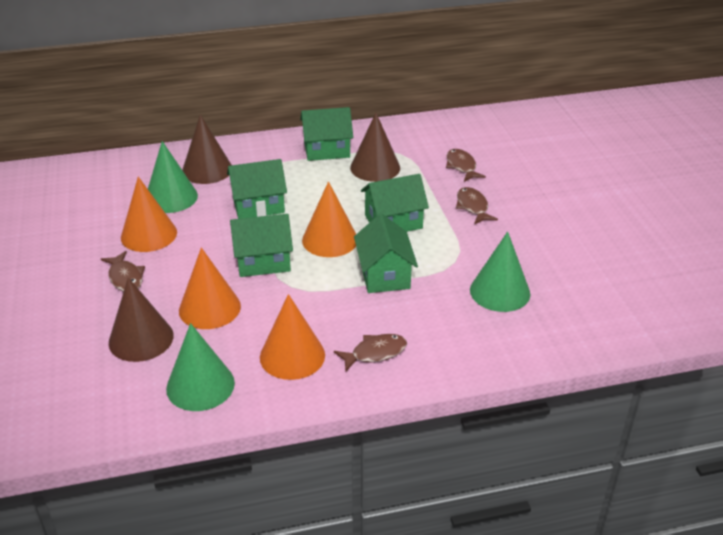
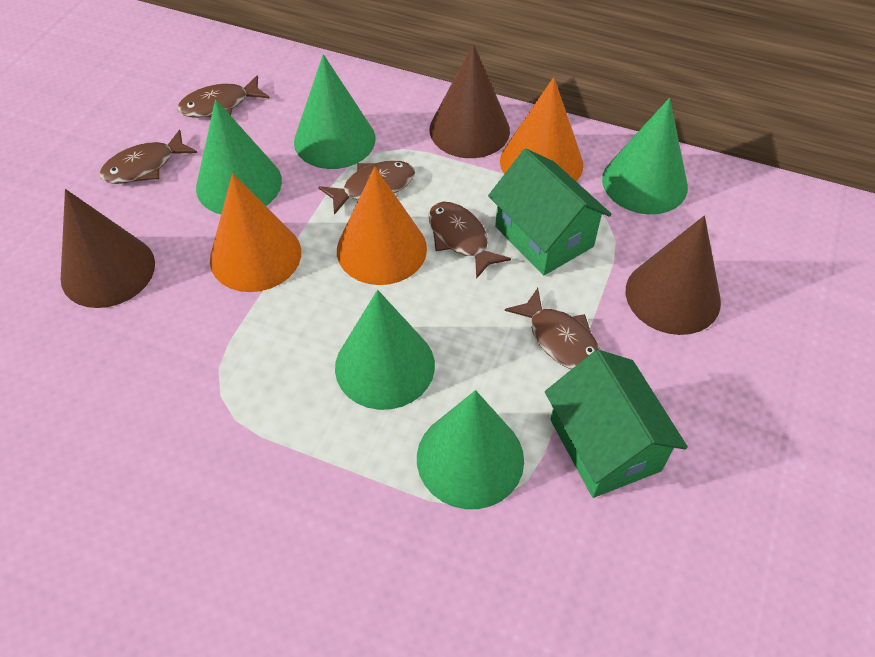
brown fish: 4 -> 5
green cone: 3 -> 5
green house: 5 -> 2
orange cone: 4 -> 3

